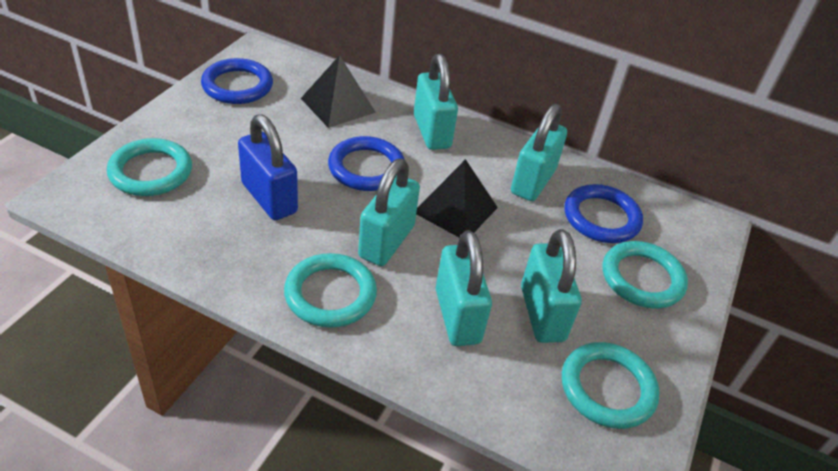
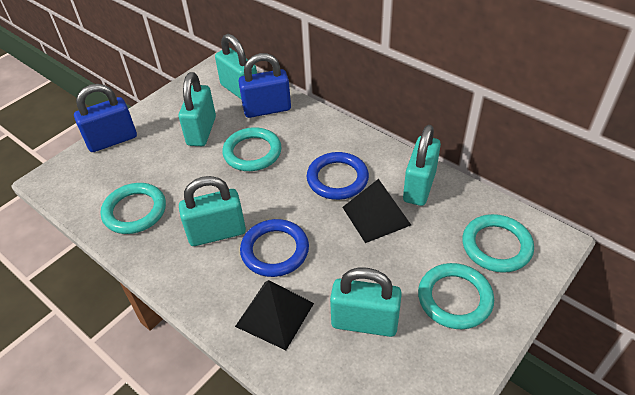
blue padlock: 1 -> 2
blue ring: 3 -> 2

